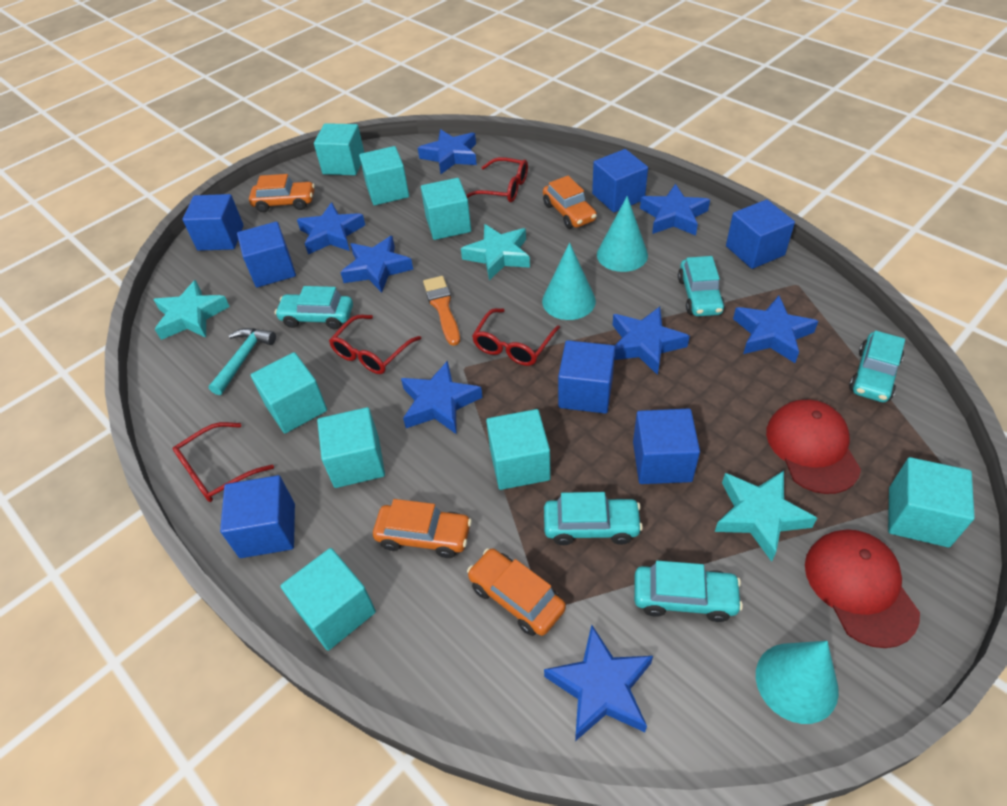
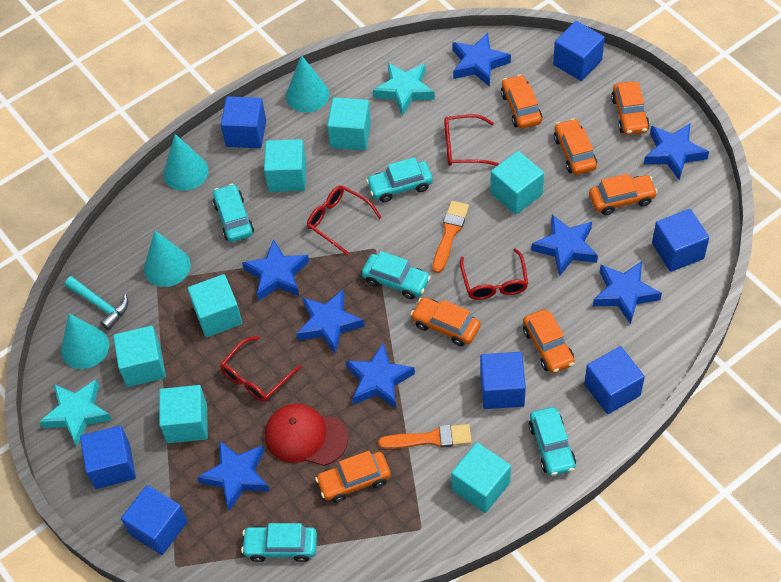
orange brush: 1 -> 2
orange car: 4 -> 7
red cap: 2 -> 1
turquoise cone: 3 -> 4
turquoise cube: 8 -> 7
turquoise star: 3 -> 2

